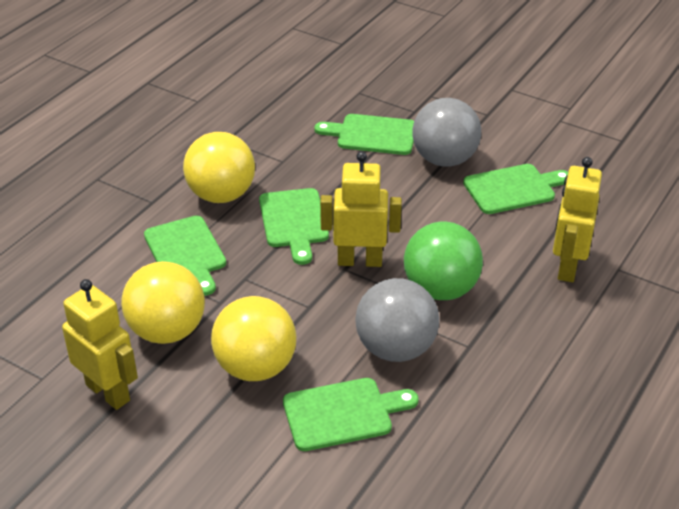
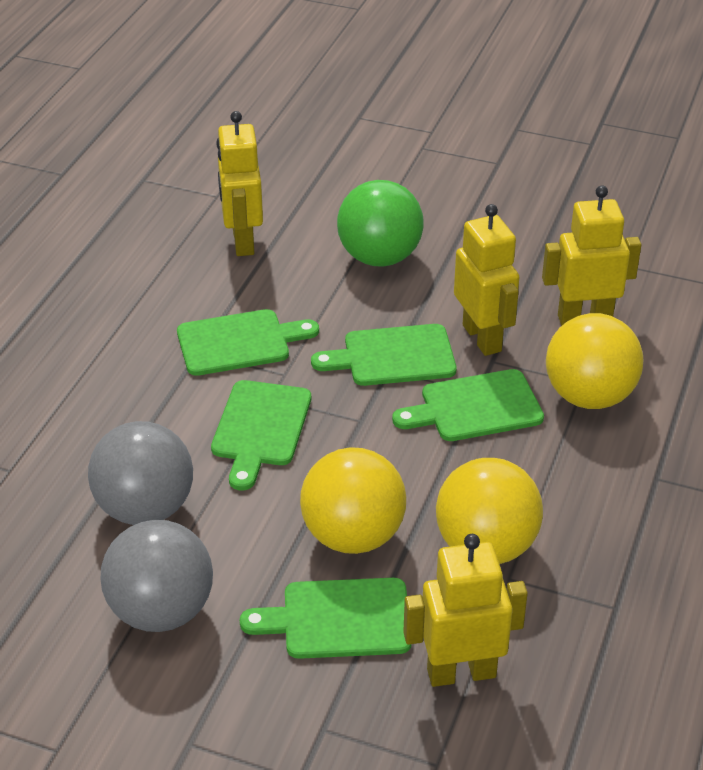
yellow robot: 3 -> 4

